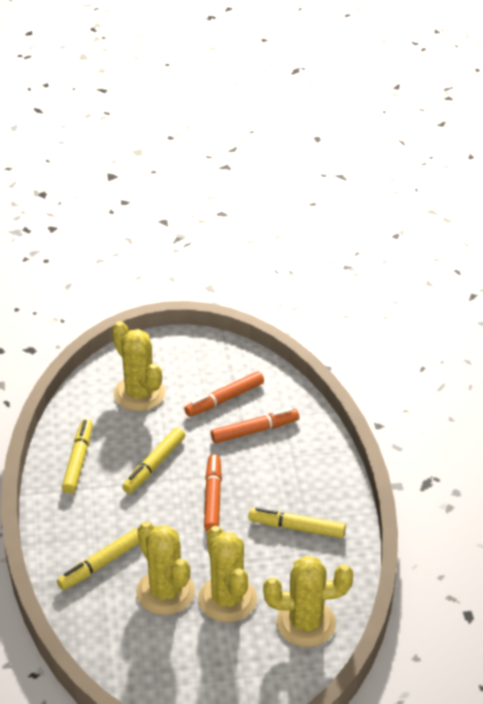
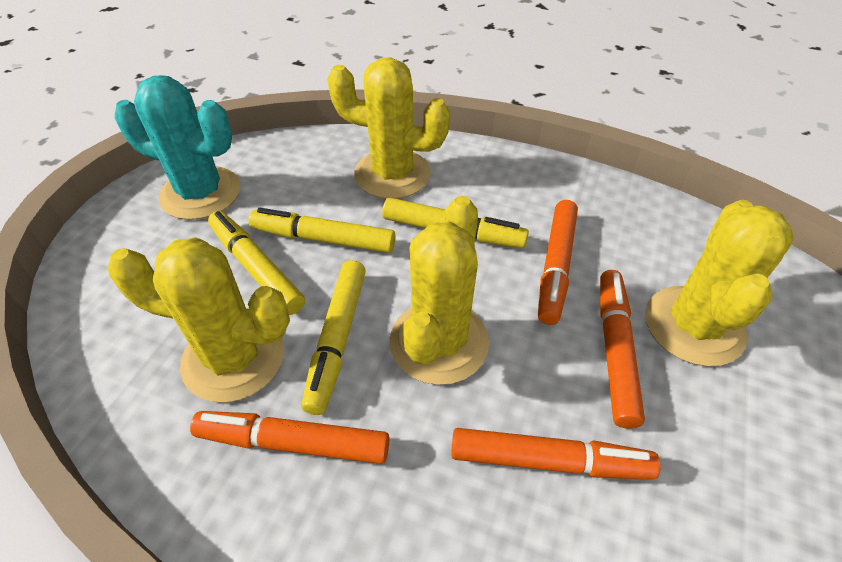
orange marker: 3 -> 4
turquoise cactus: 0 -> 1

